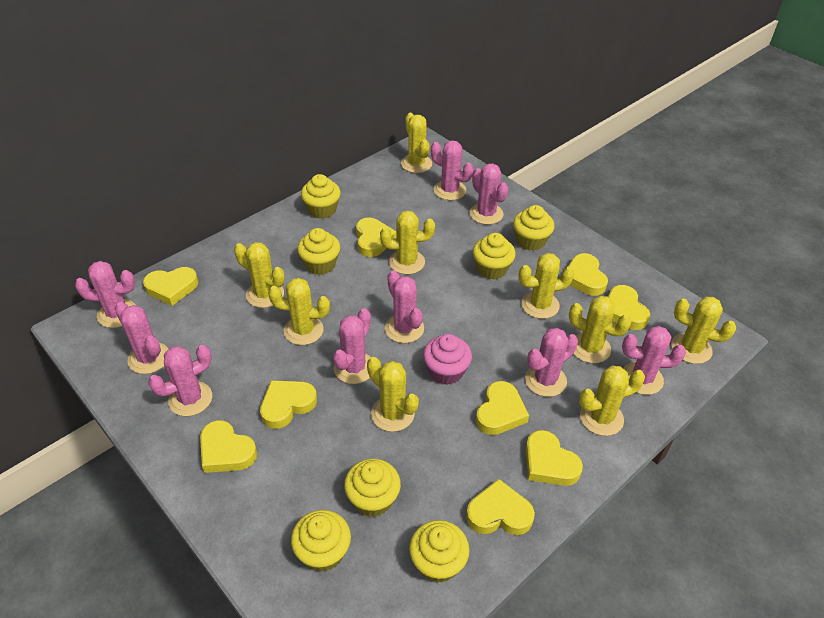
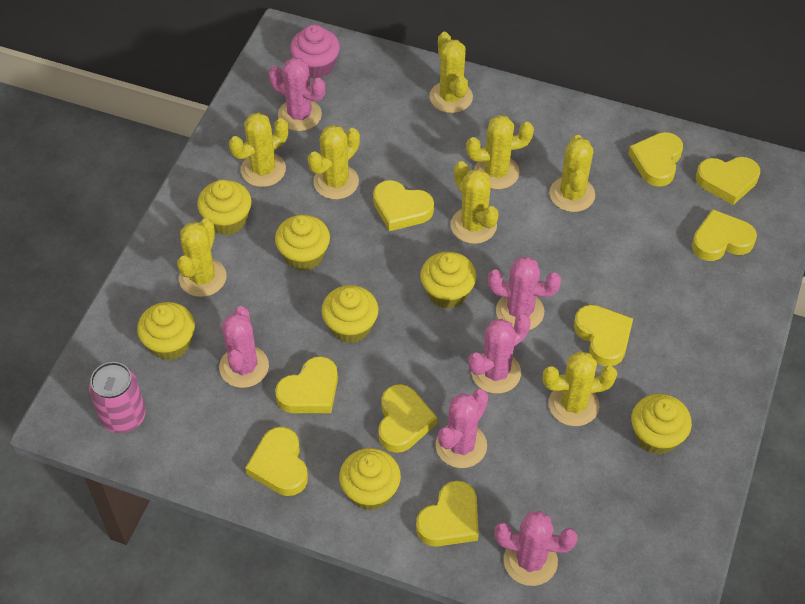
pink cactus: 9 -> 6
pink can: 0 -> 1
yellow cactus: 9 -> 8

